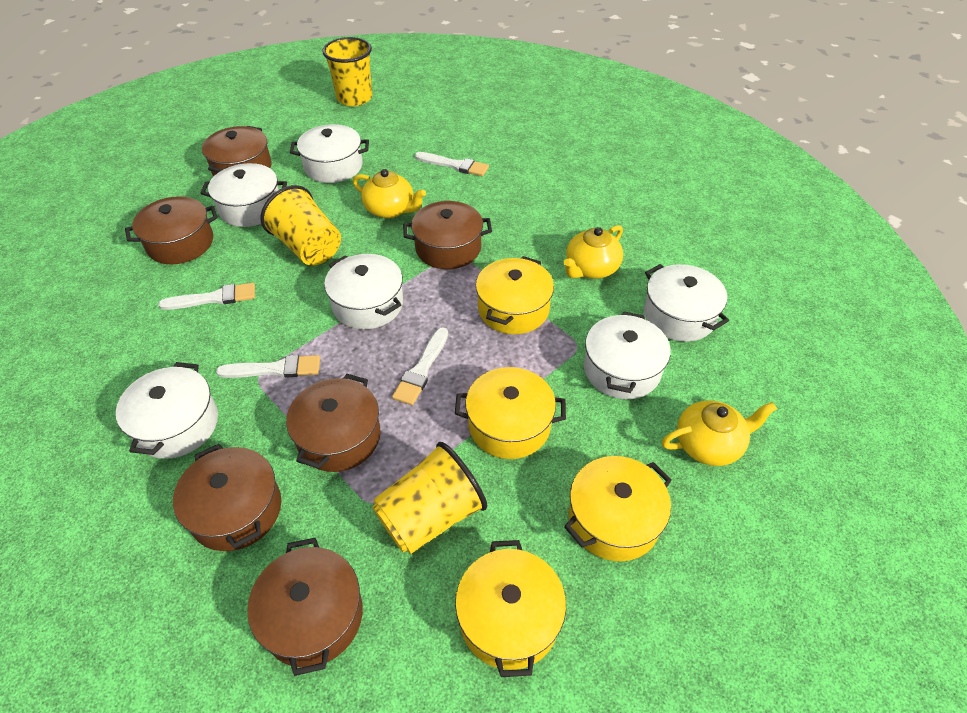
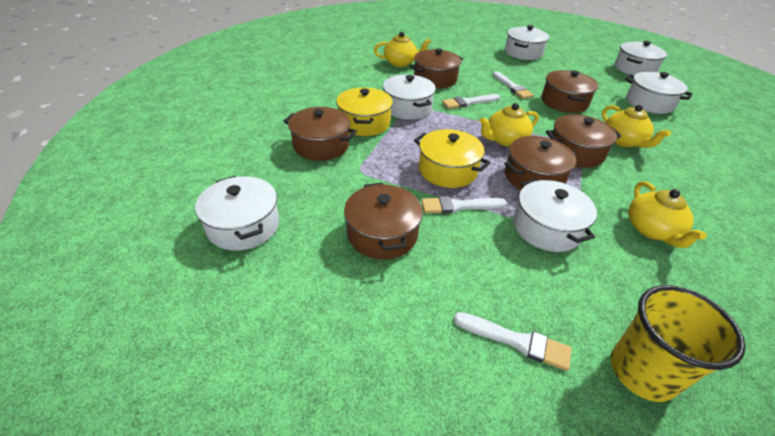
yellow cup: 3 -> 1
yellow pot: 4 -> 2
yellow teapot: 3 -> 4

